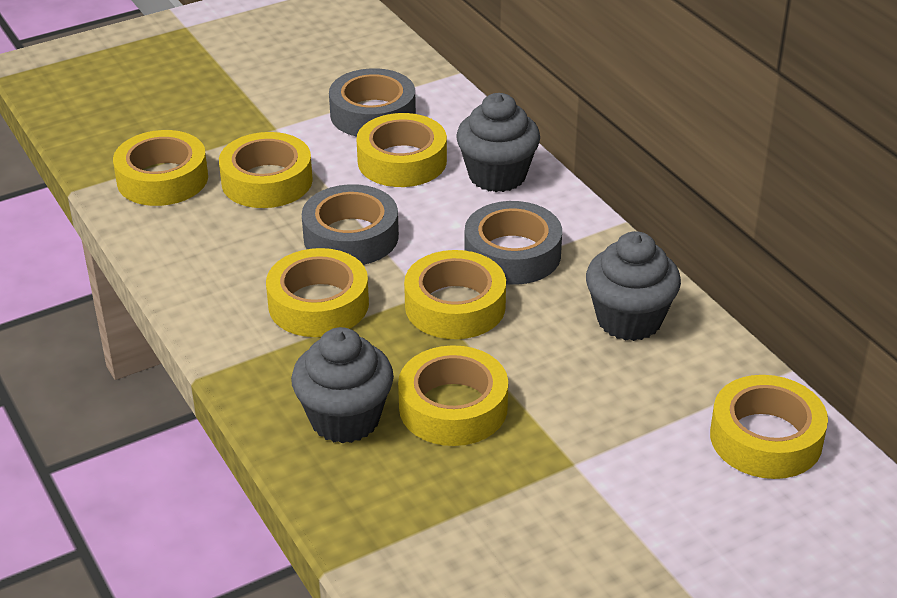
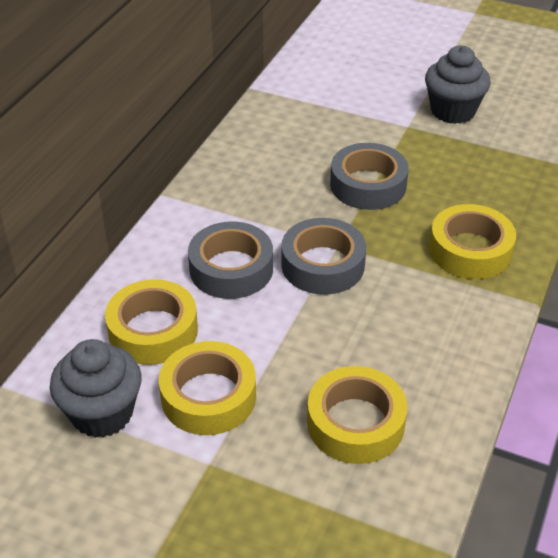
grey cupcake: 3 -> 2
yellow tape: 7 -> 4

